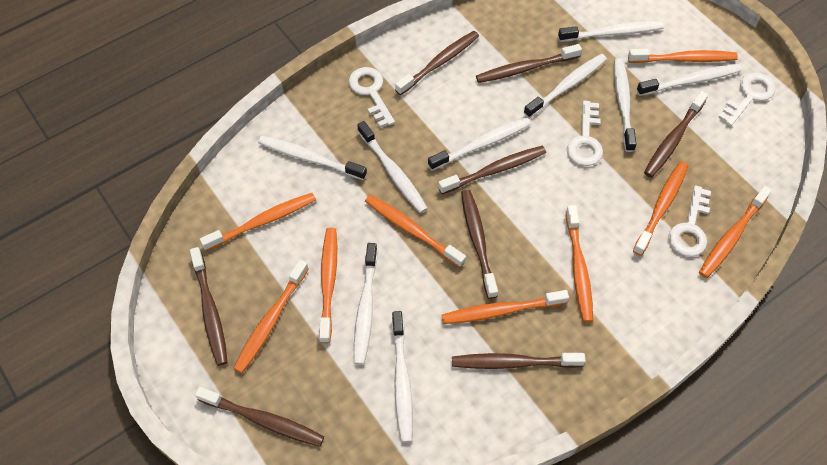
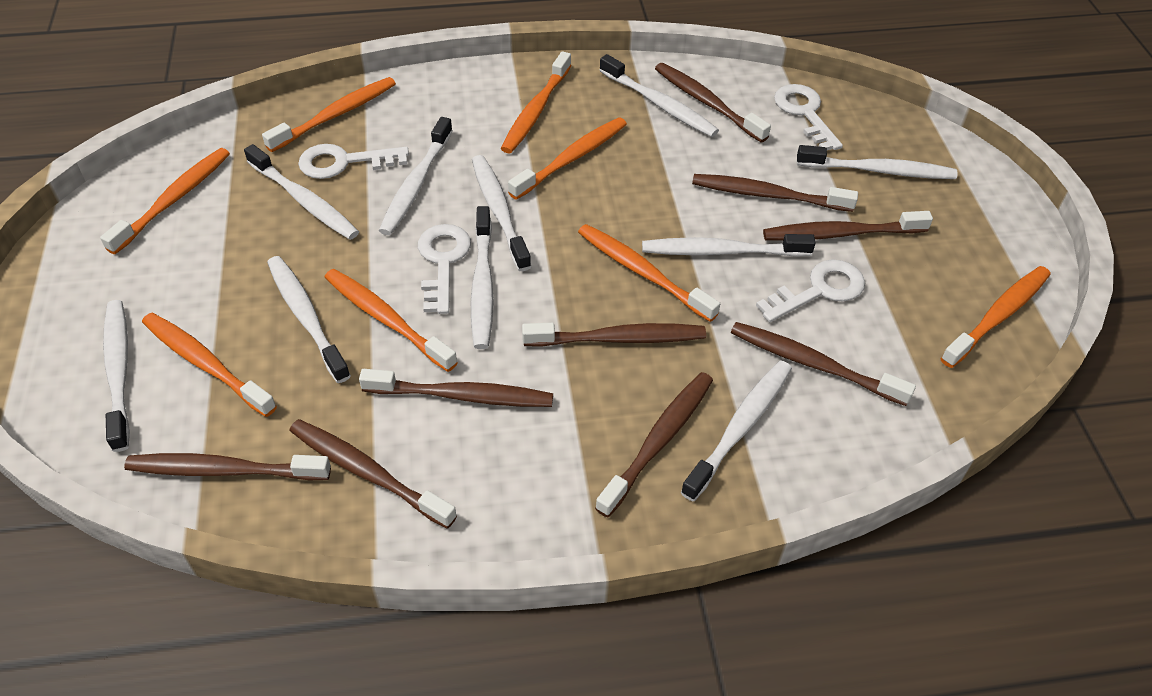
brown toothbrush: 8 -> 9
orange toothbrush: 9 -> 8
white toothbrush: 9 -> 10

